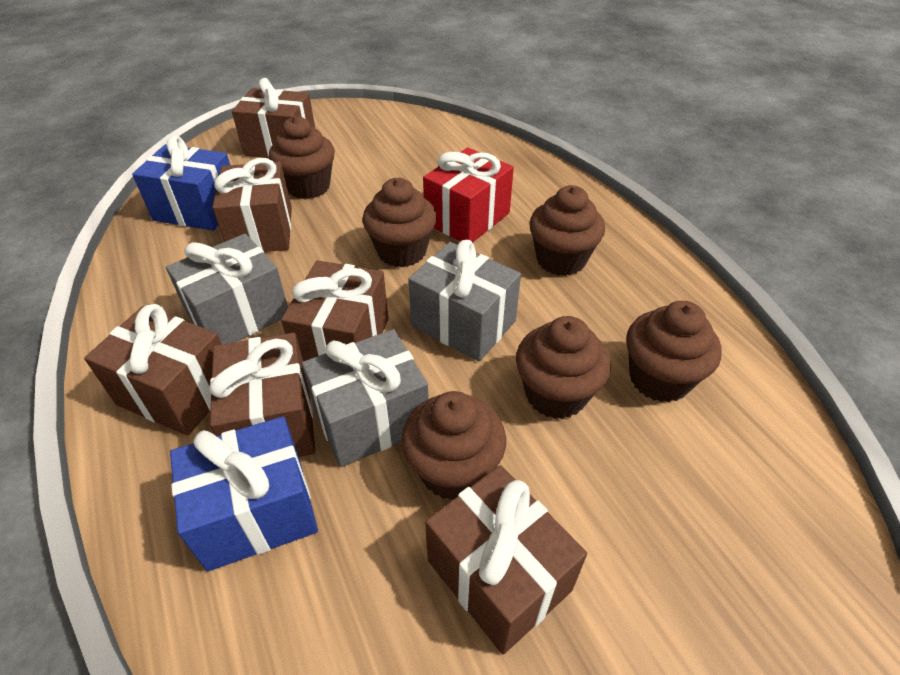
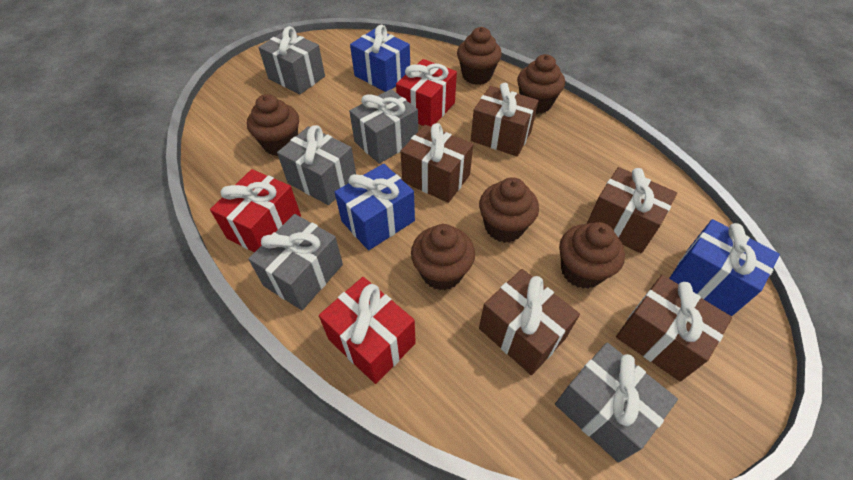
blue gift: 2 -> 3
brown gift: 6 -> 5
grey gift: 3 -> 5
red gift: 1 -> 3

